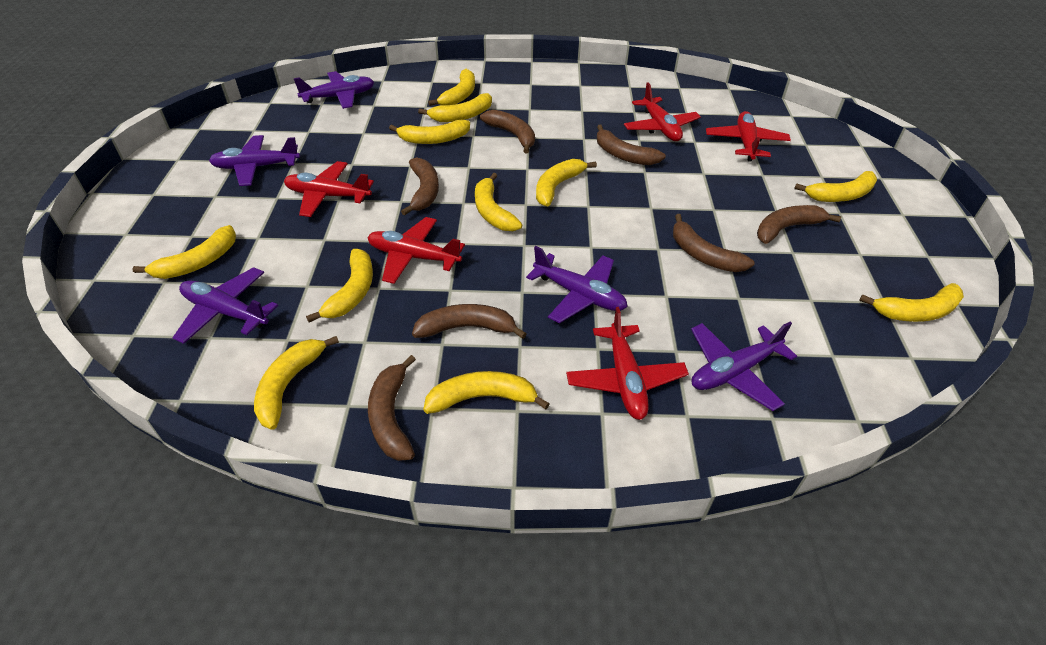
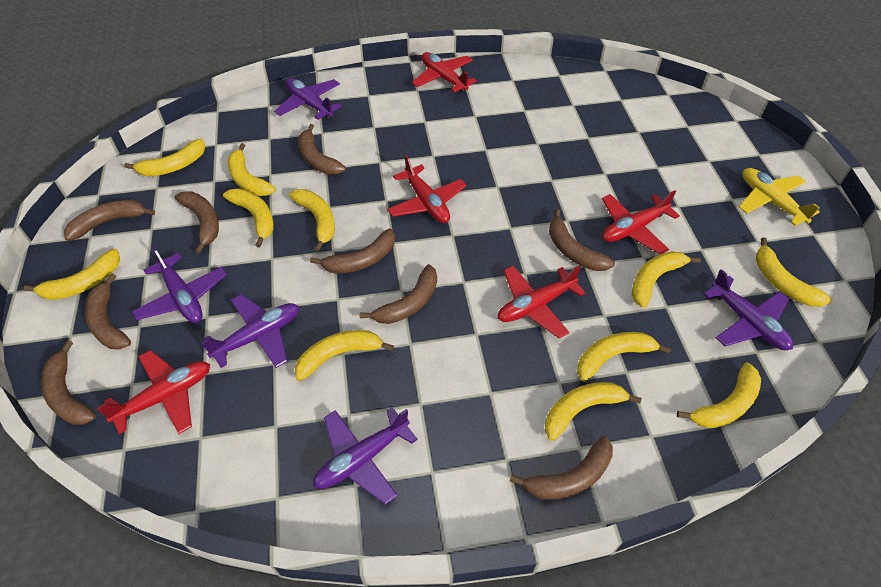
brown banana: 7 -> 9
yellow plane: 0 -> 1

